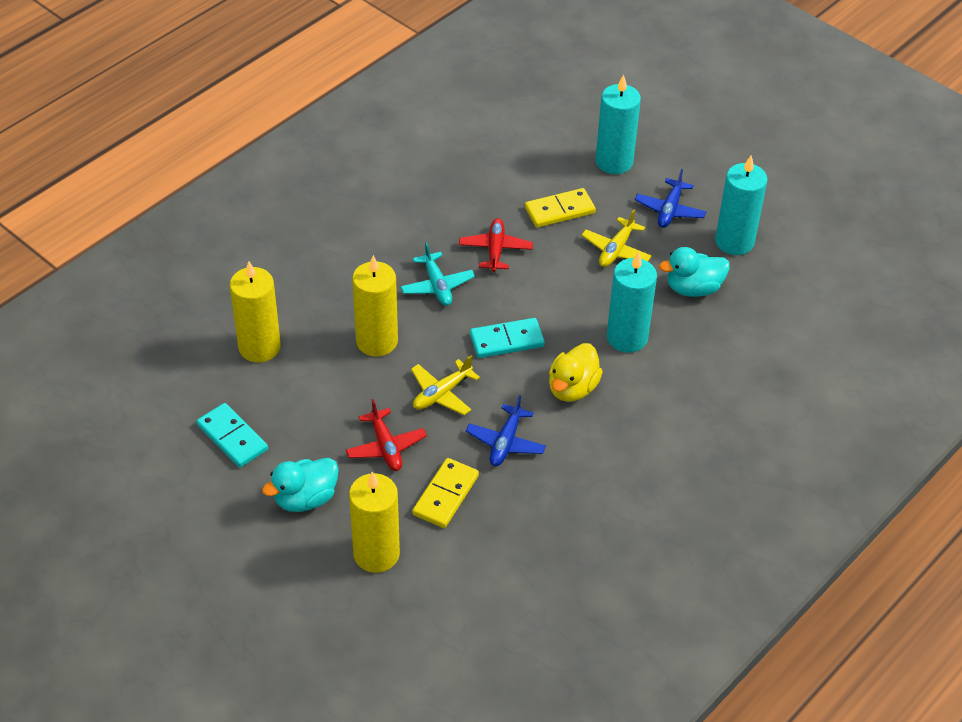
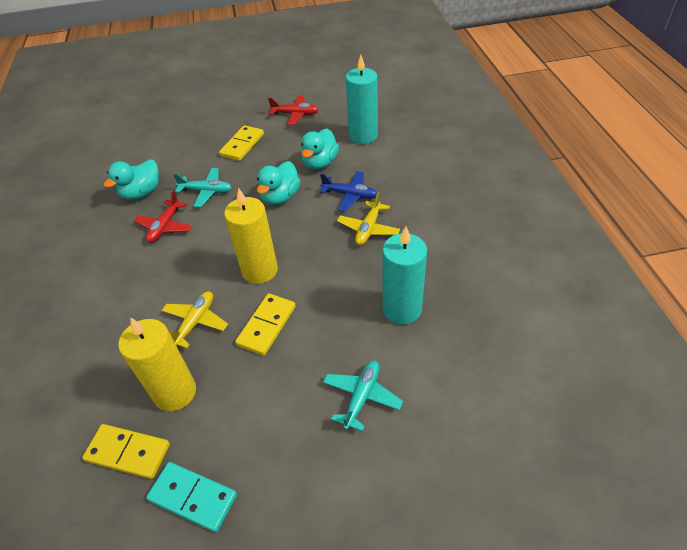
blue plane: 2 -> 1
turquoise candle: 3 -> 2
turquoise domino: 2 -> 1
turquoise duck: 2 -> 3
turquoise plane: 1 -> 2
yellow candle: 3 -> 2
yellow domino: 2 -> 3
yellow duck: 1 -> 0

